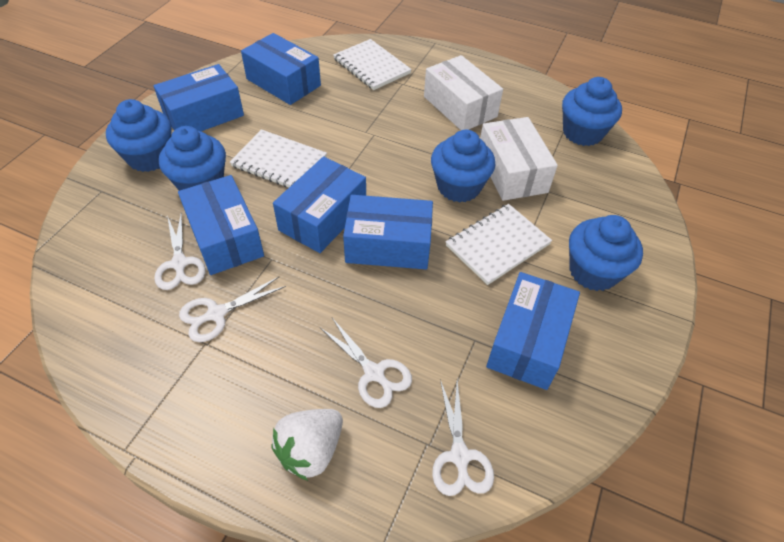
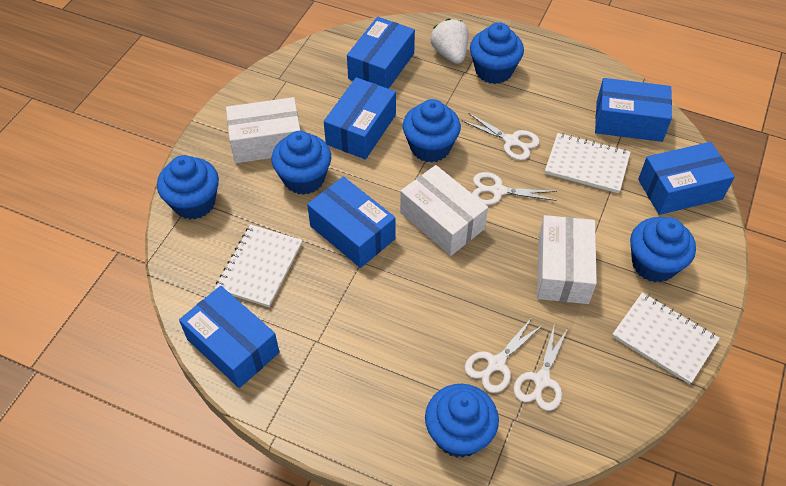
blue cupcake: 5 -> 6
white box: 2 -> 3

